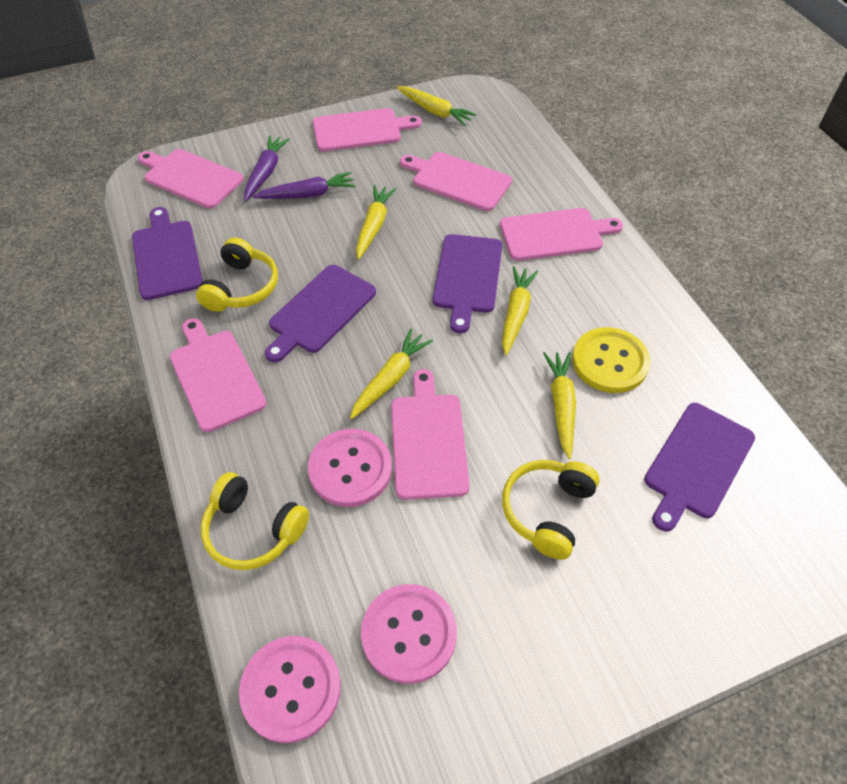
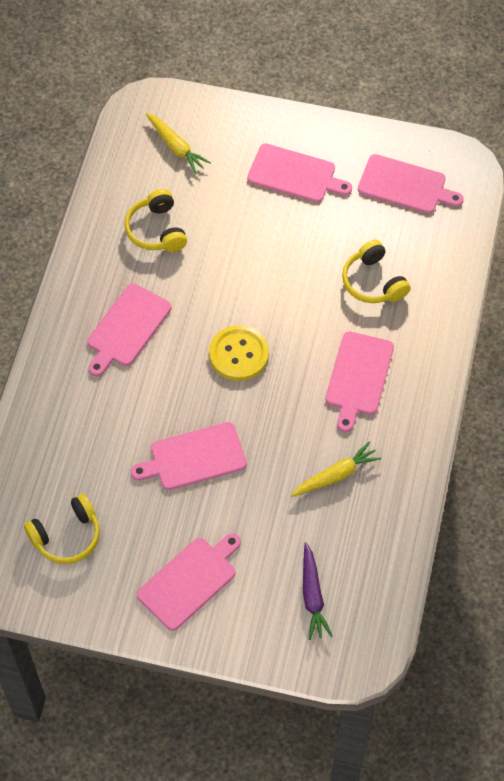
pink button: 3 -> 0
purple carrot: 2 -> 1
purple cutting board: 4 -> 0
yellow carrot: 5 -> 2

